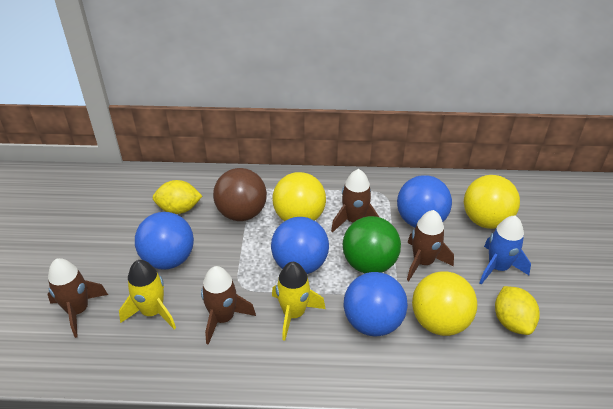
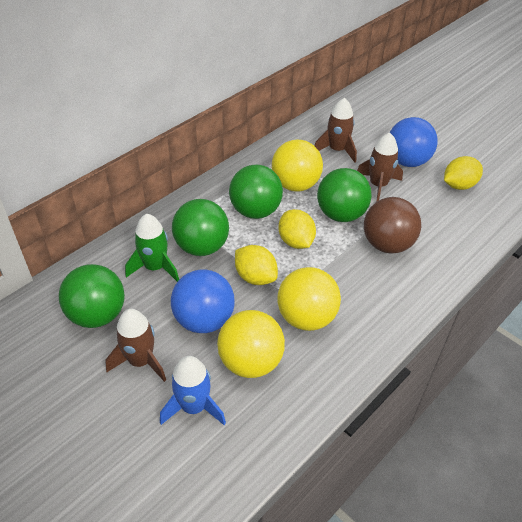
blue ball: 4 -> 2
brown rocket: 4 -> 3
green ball: 1 -> 4
green rocket: 0 -> 1
yellow lemon: 2 -> 3
yellow rocket: 2 -> 0

